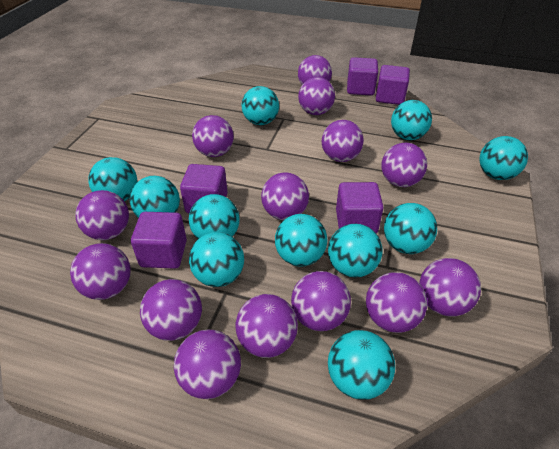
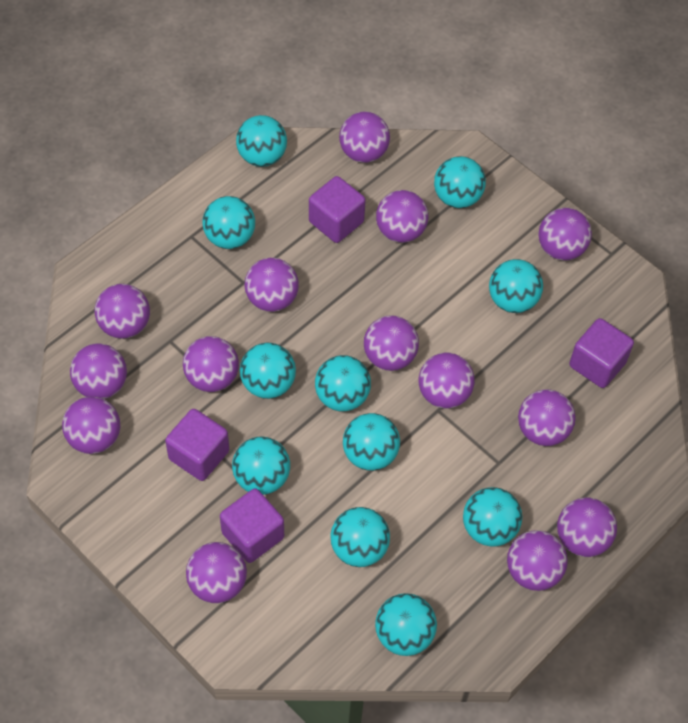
purple cube: 5 -> 4

